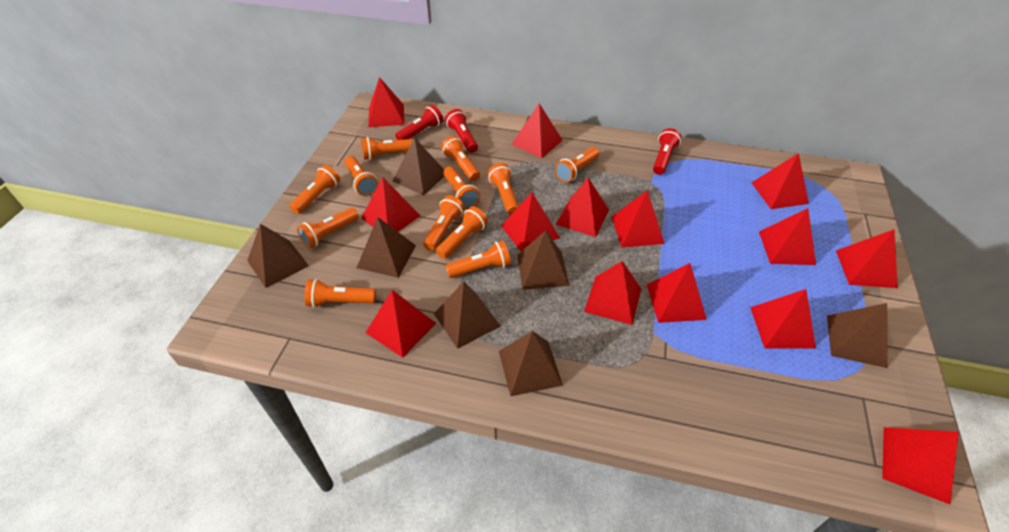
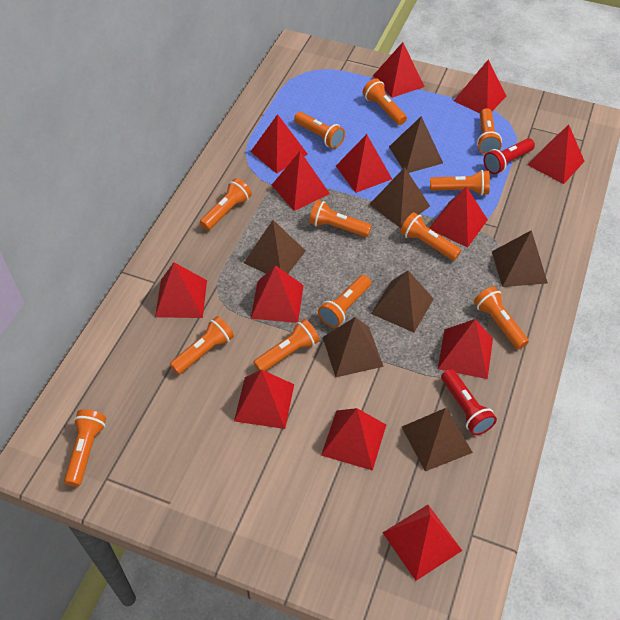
red flashlight: 3 -> 2
red pyramid: 14 -> 13

